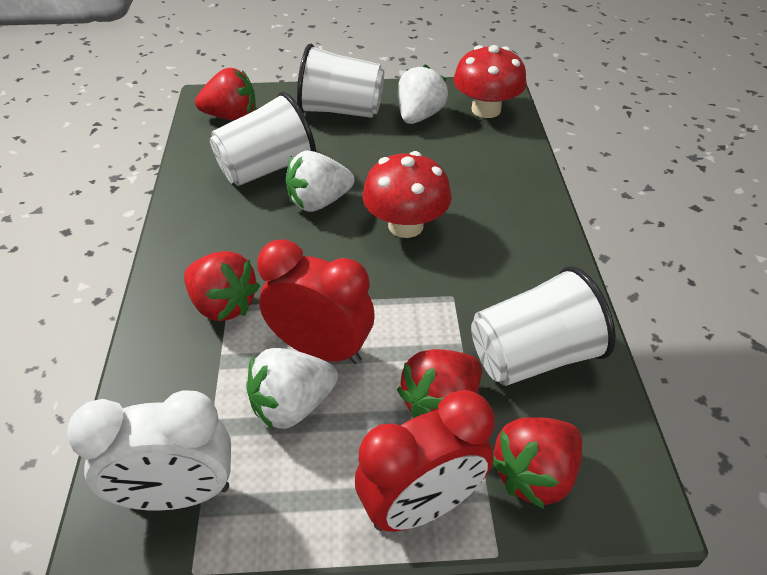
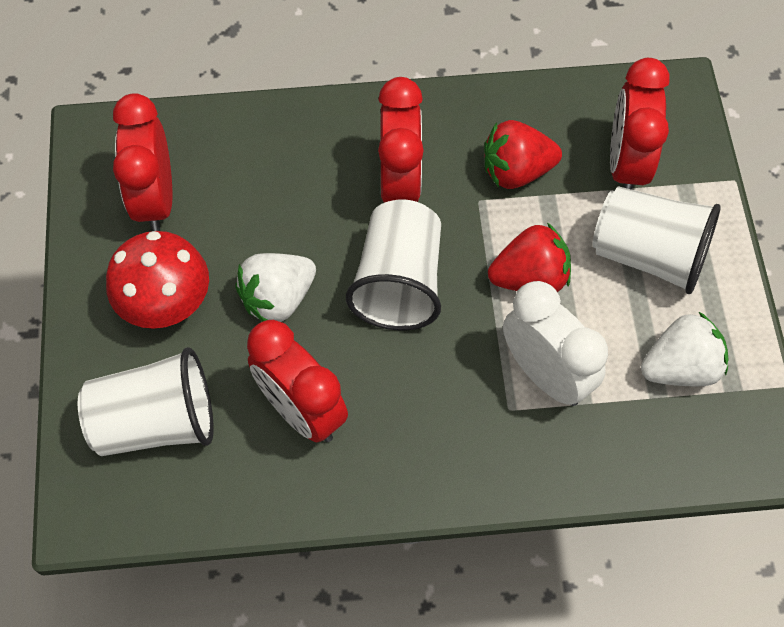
red clock: 2 -> 4
red mushroom: 2 -> 1
red strawberry: 4 -> 2
white strawberry: 3 -> 2

